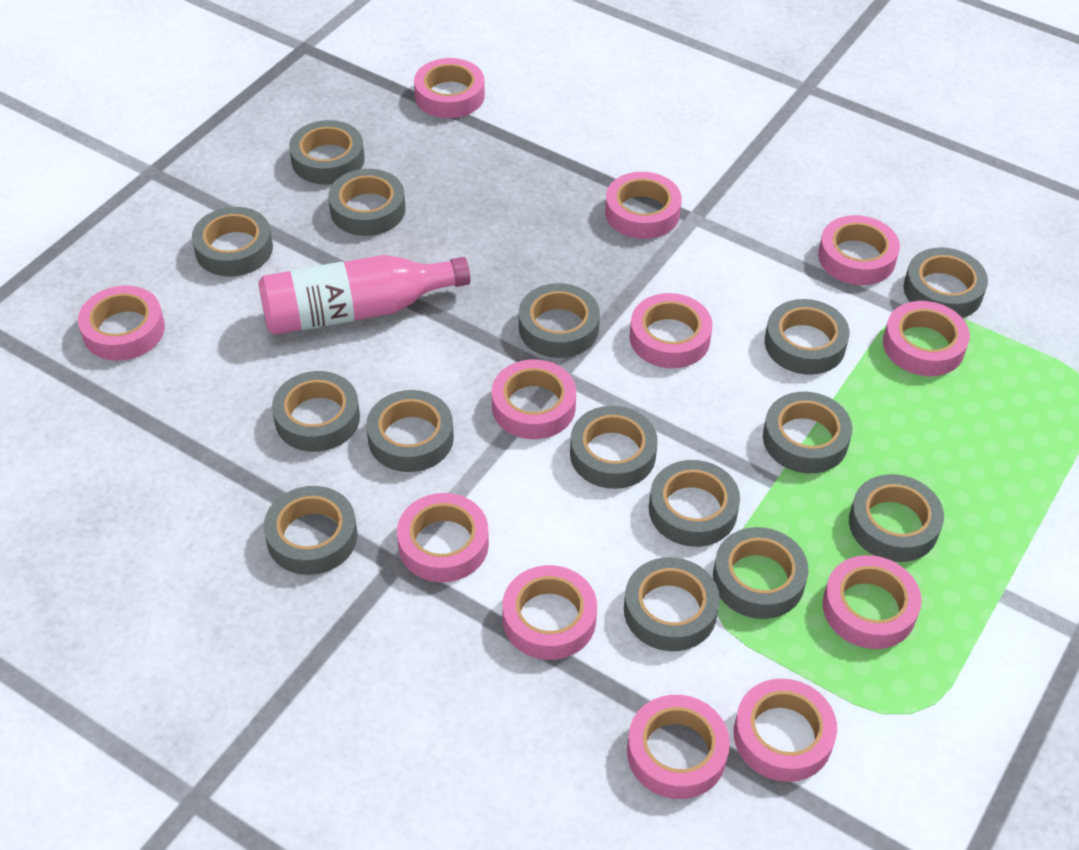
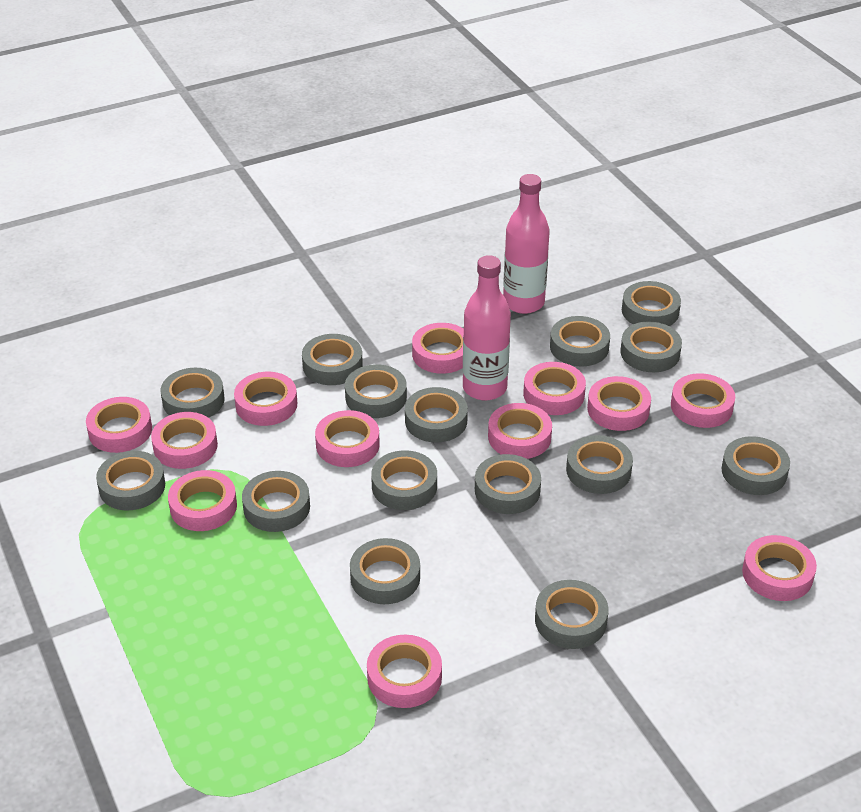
pink bottle: 1 -> 2

